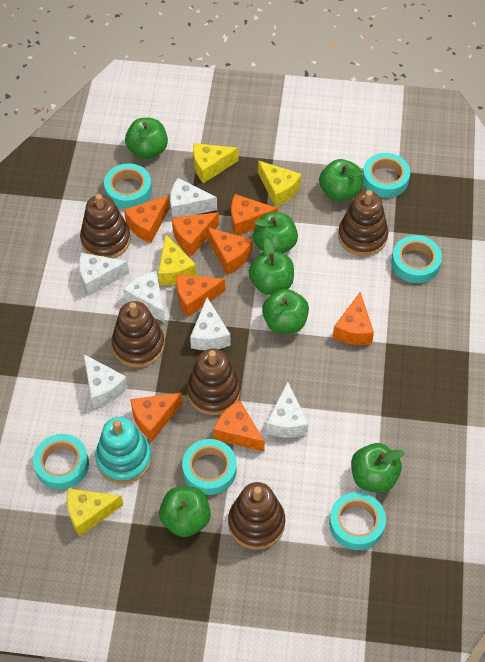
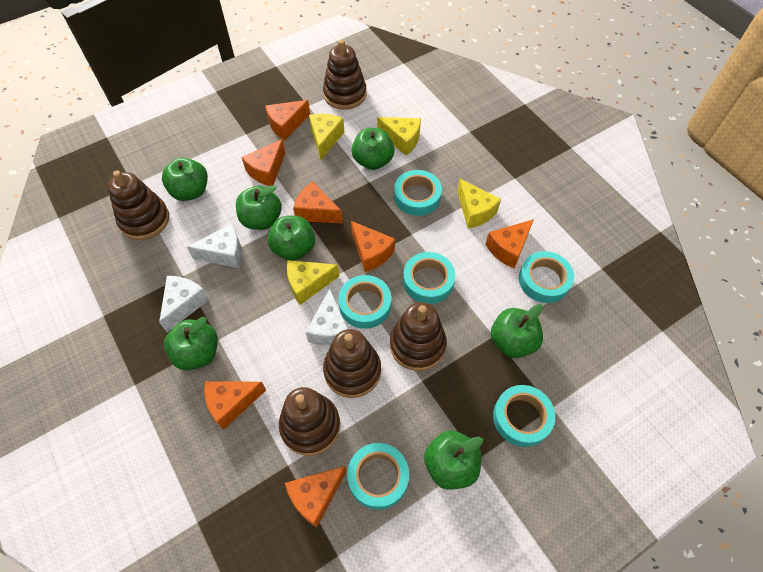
orange cheese: 8 -> 7
turquoise stacking toy: 1 -> 0
white cheese: 6 -> 3

